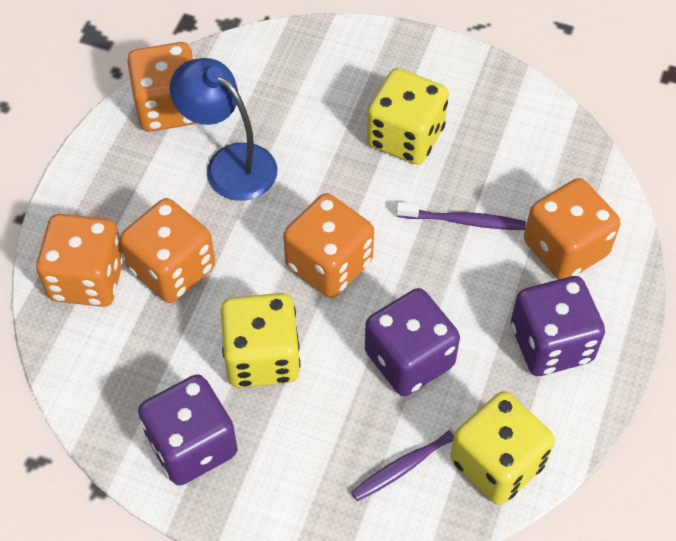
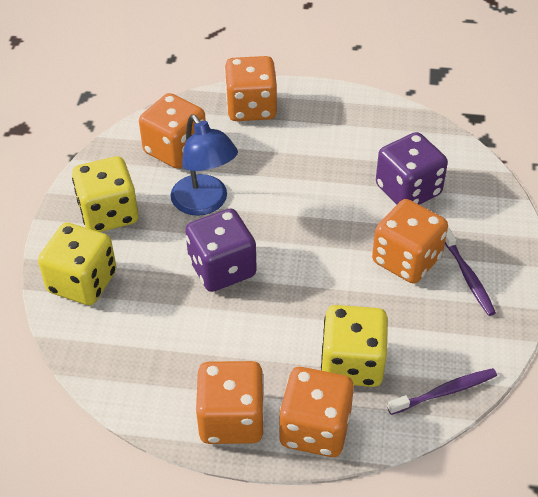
purple dice: 3 -> 2

